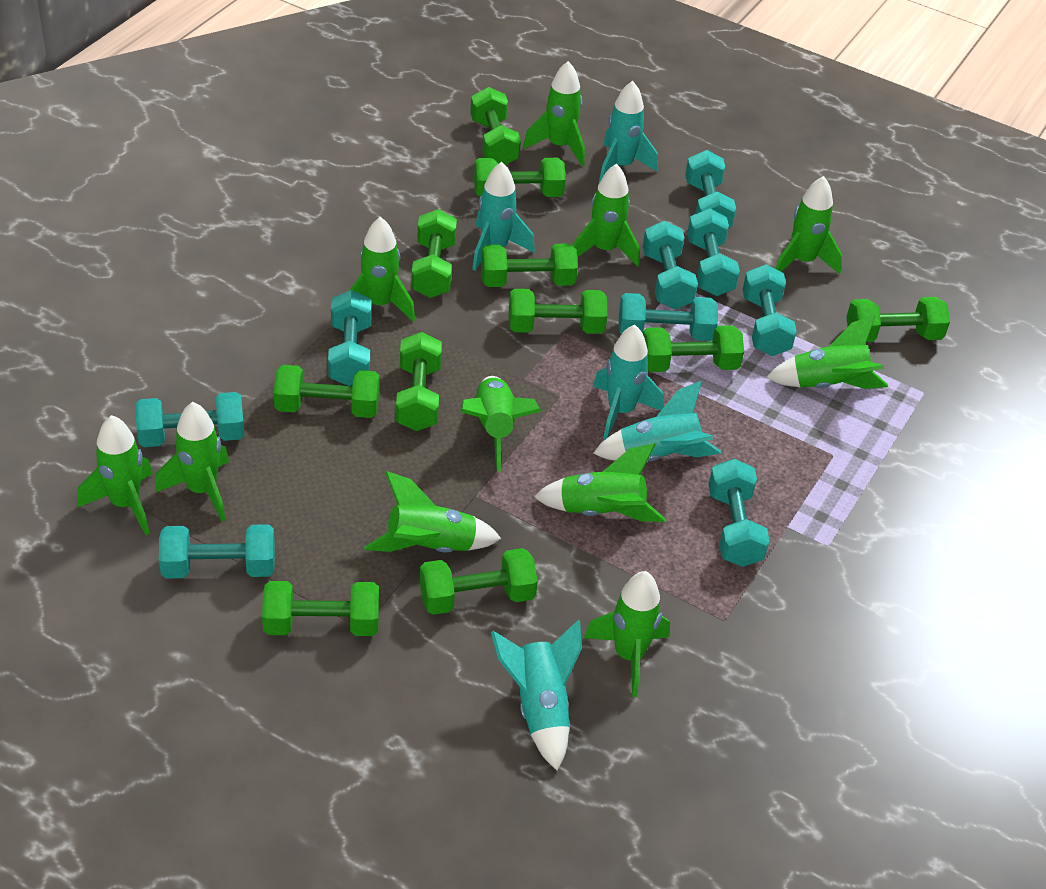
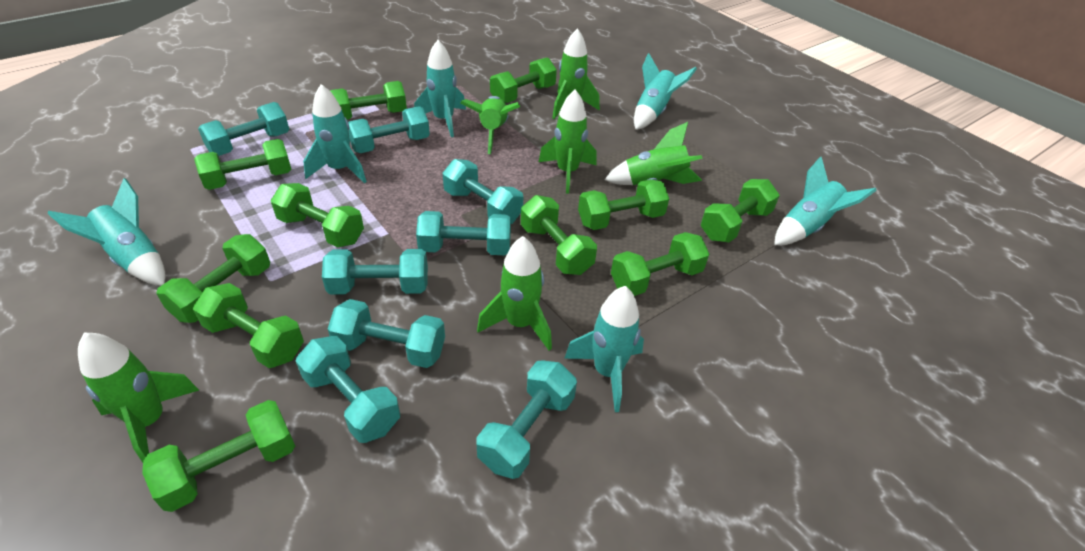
green rocket: 11 -> 6
turquoise dumbbell: 9 -> 8
turquoise rocket: 5 -> 6

